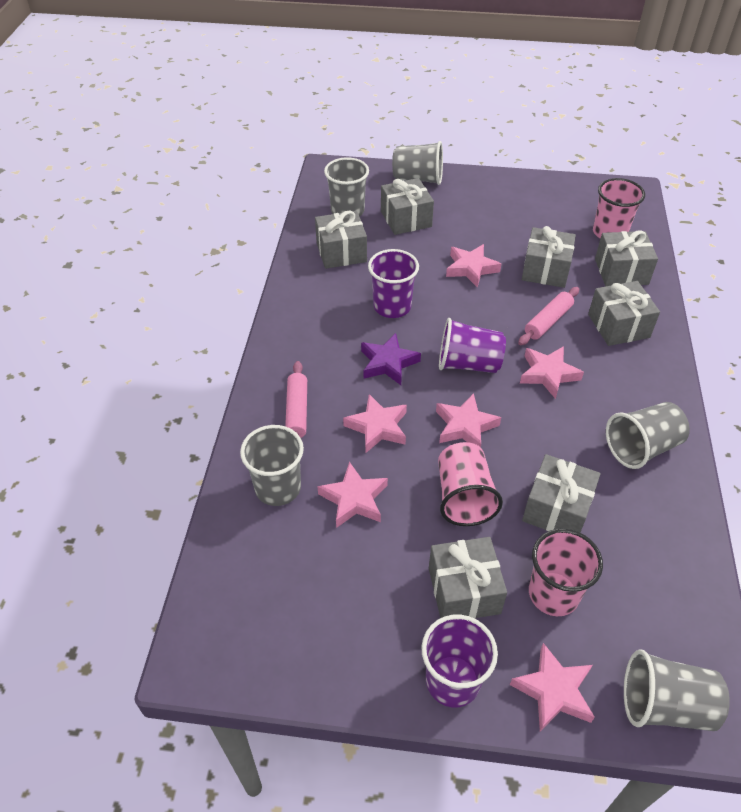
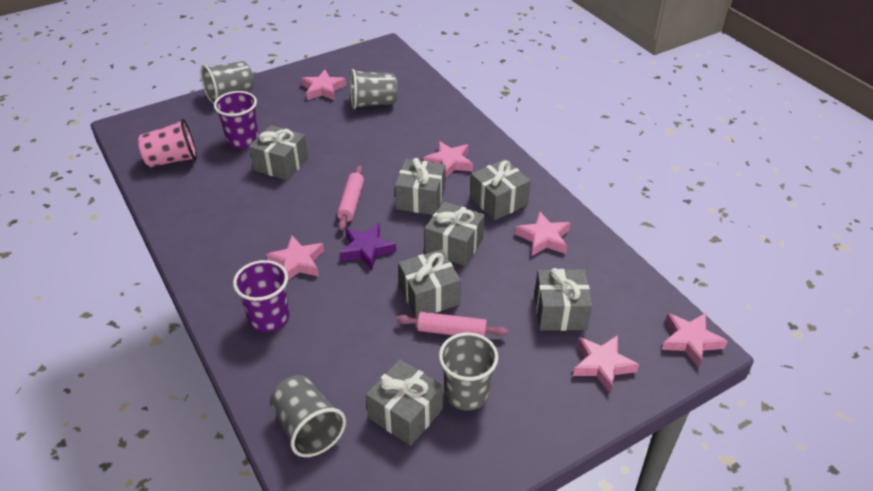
grey cup: 5 -> 4
pink cup: 3 -> 1
purple cup: 3 -> 2

